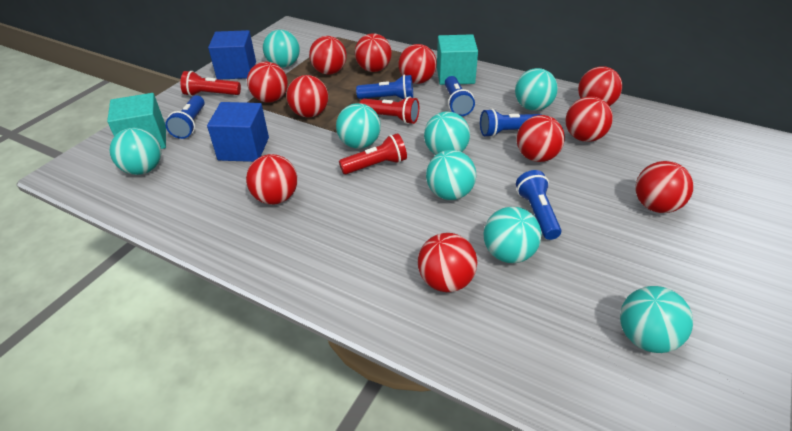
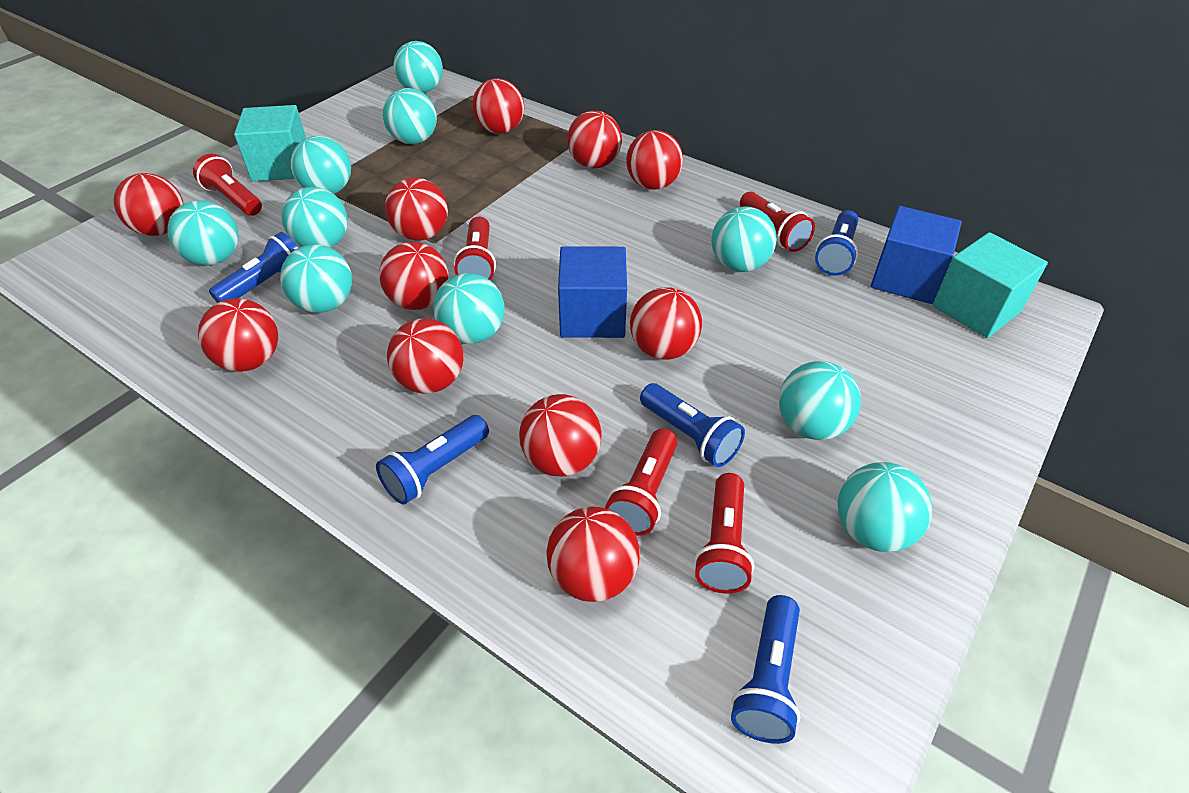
red flashlight: 3 -> 5
turquoise ball: 8 -> 10

